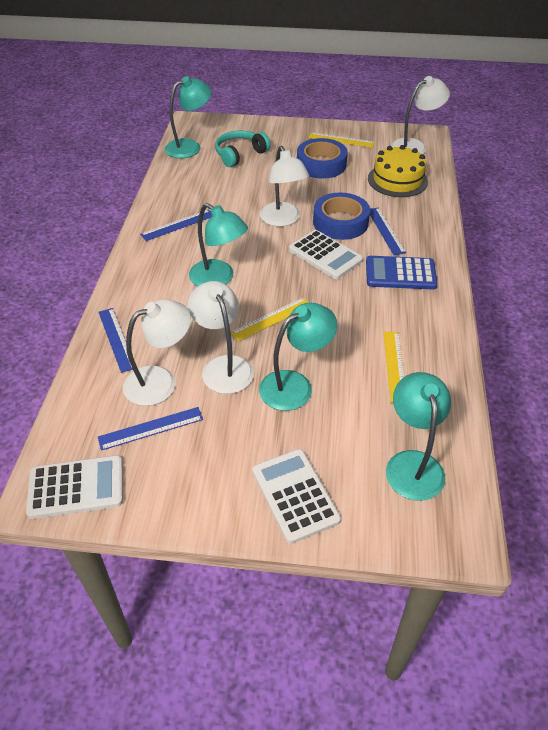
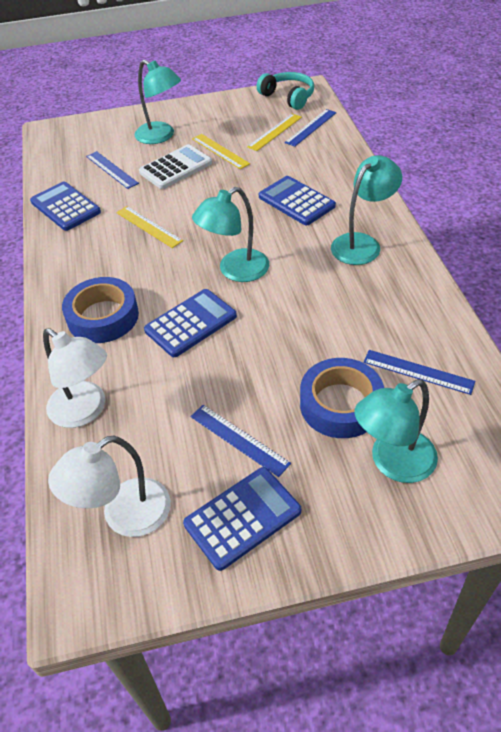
blue calculator: 1 -> 4
white calculator: 3 -> 1
white lamp: 4 -> 2
yellow cake: 1 -> 0

